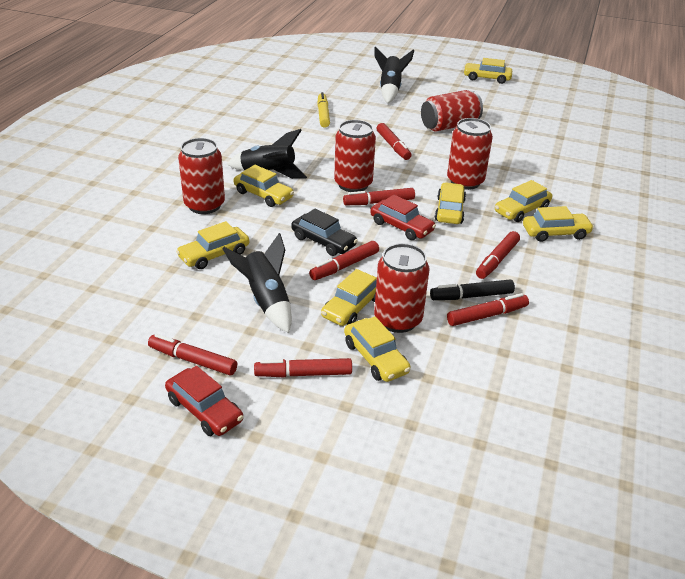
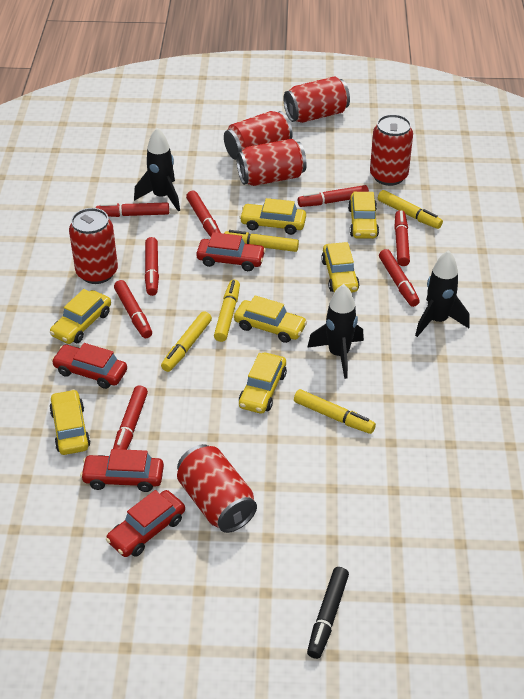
black car: 1 -> 0
red can: 5 -> 6
red car: 2 -> 4
red marker: 7 -> 8
yellow car: 8 -> 7
yellow marker: 1 -> 5

